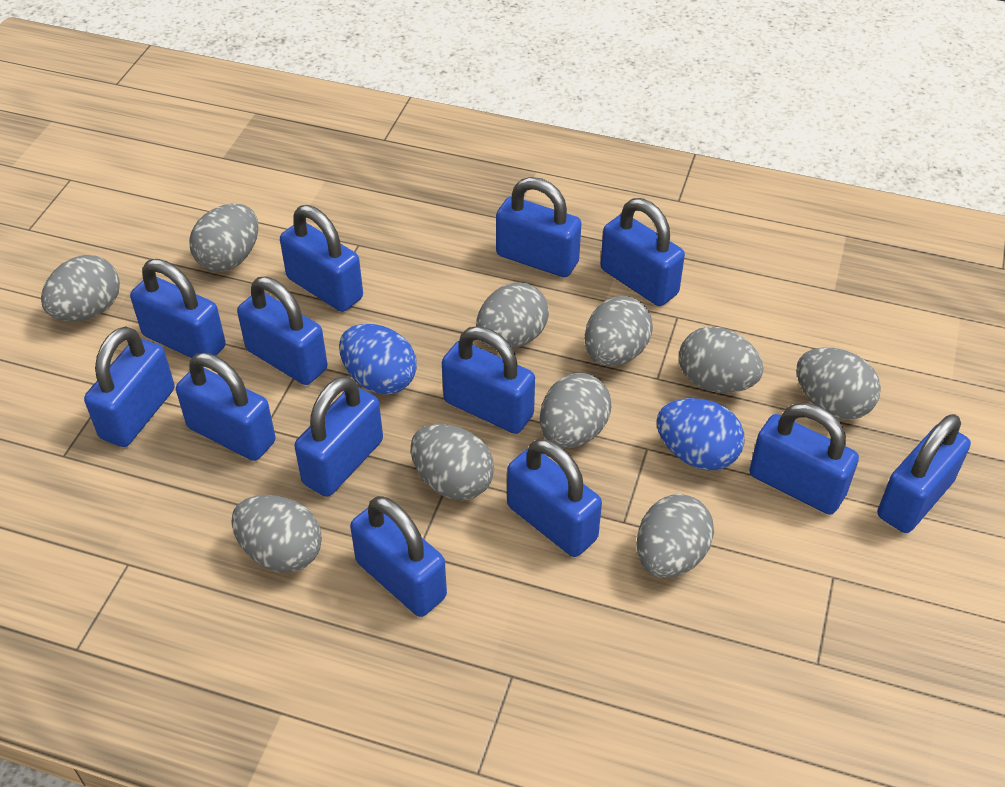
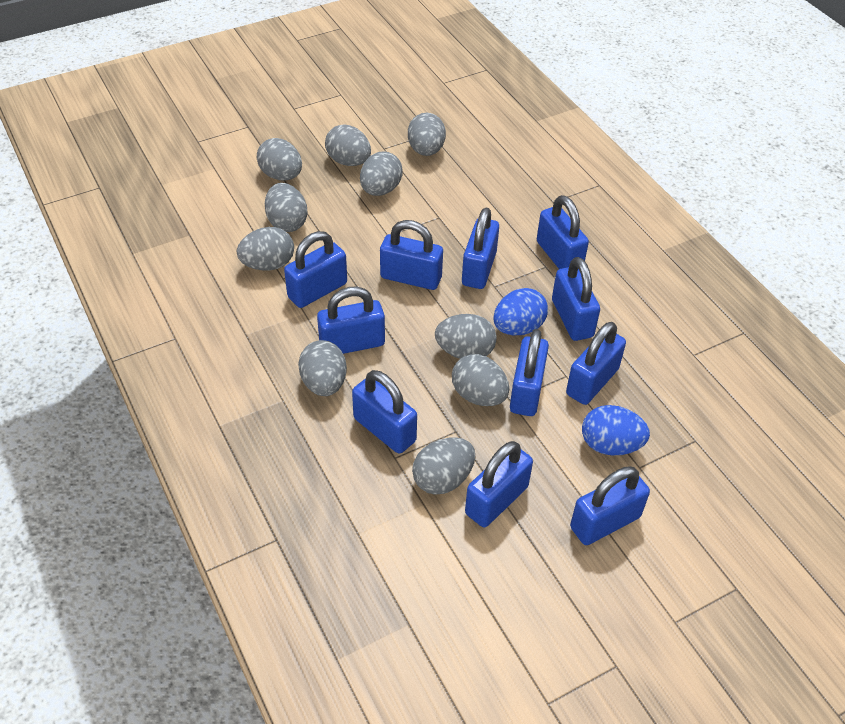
blue padlock: 13 -> 11

